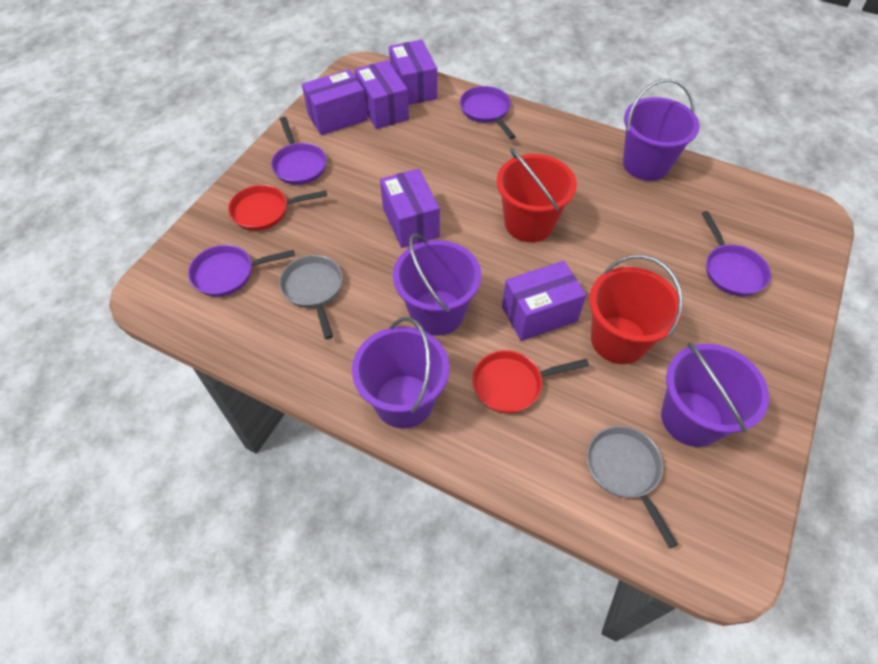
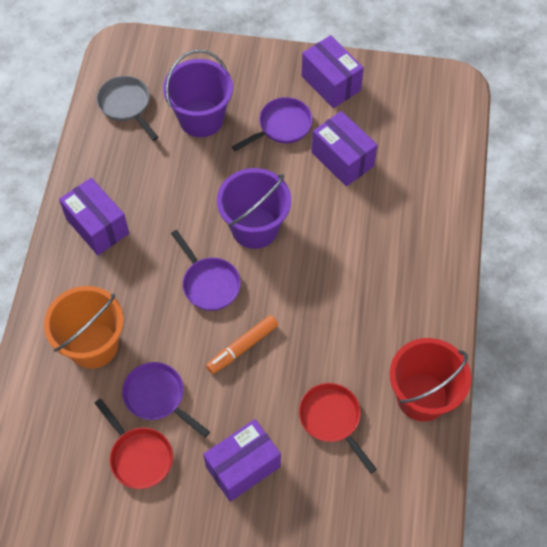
grey pan: 2 -> 1
orange bucket: 0 -> 1
orange marker: 0 -> 1
purple box: 5 -> 4
purple bucket: 4 -> 2
purple pan: 4 -> 3
red bucket: 2 -> 1

